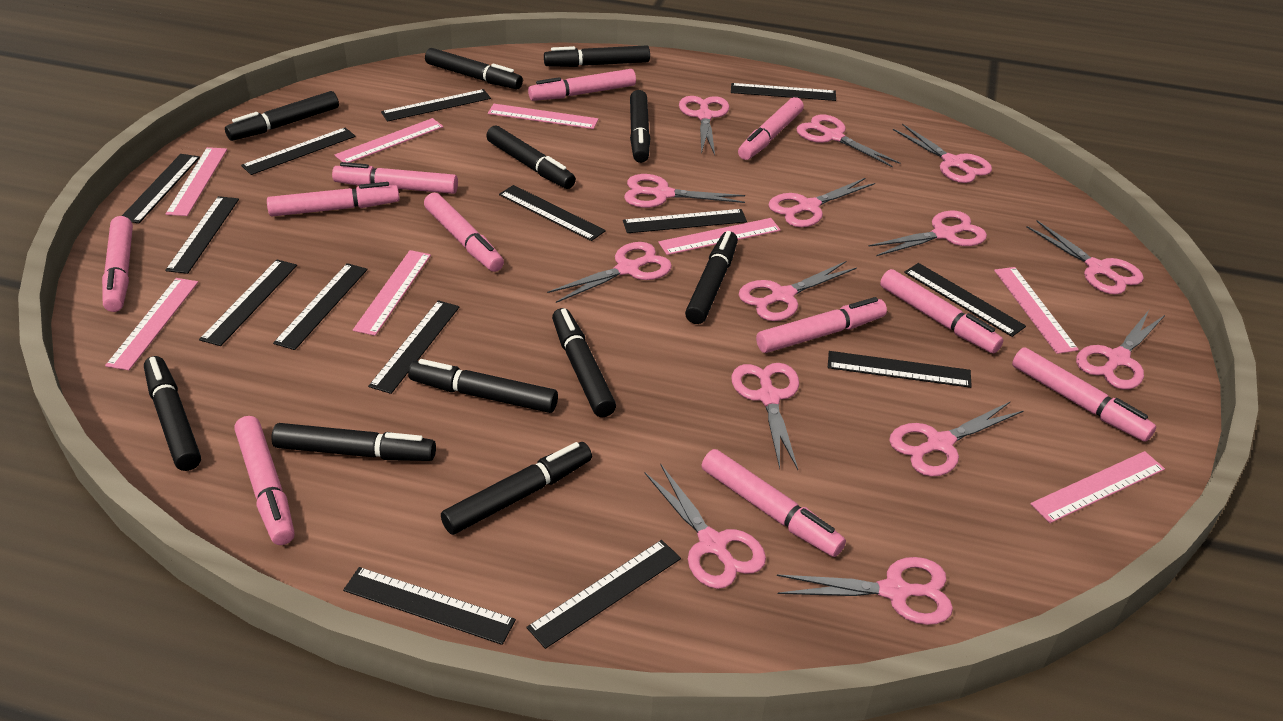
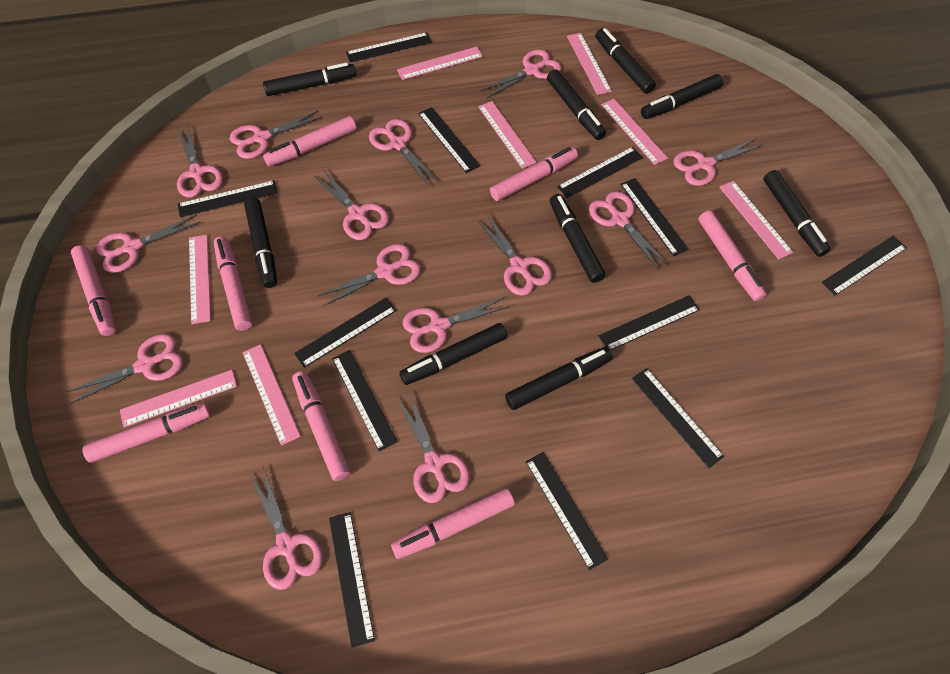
black marker: 11 -> 9
black ruler: 14 -> 12
pink marker: 11 -> 8

